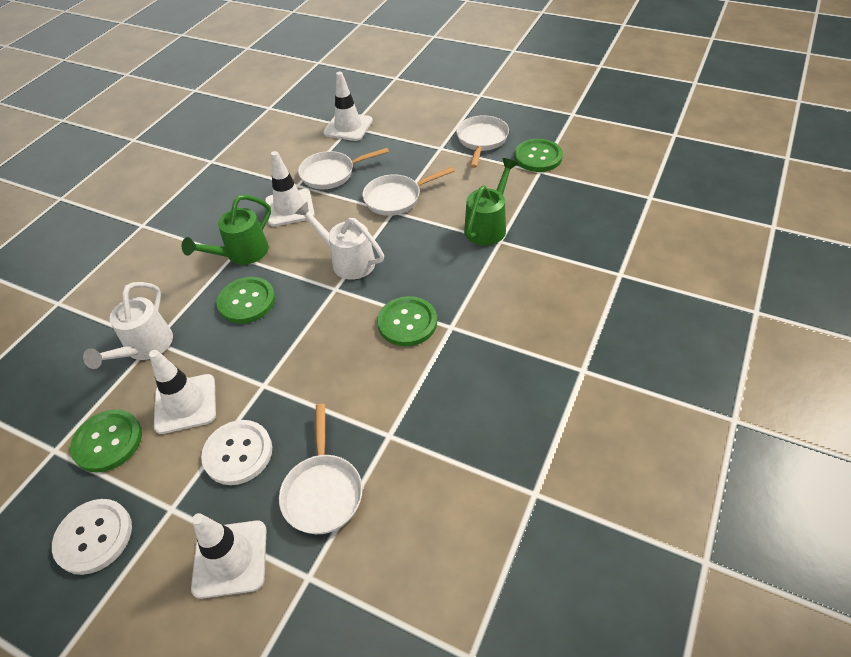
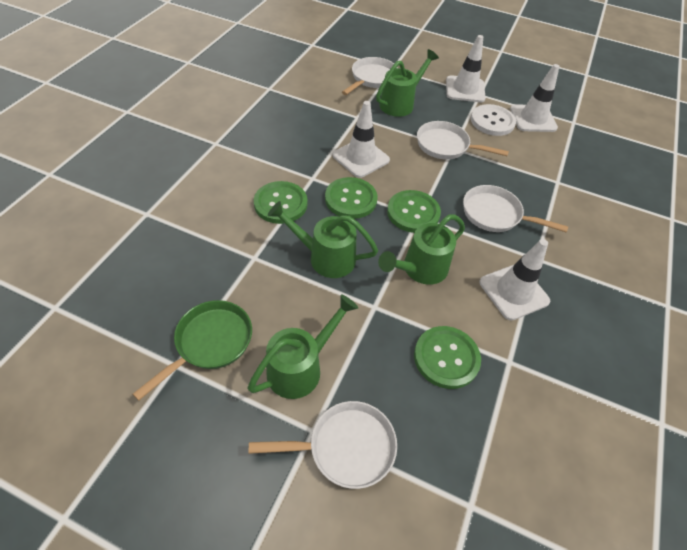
green pan: 0 -> 1
green watering can: 2 -> 4
white button: 2 -> 1
white watering can: 2 -> 0

